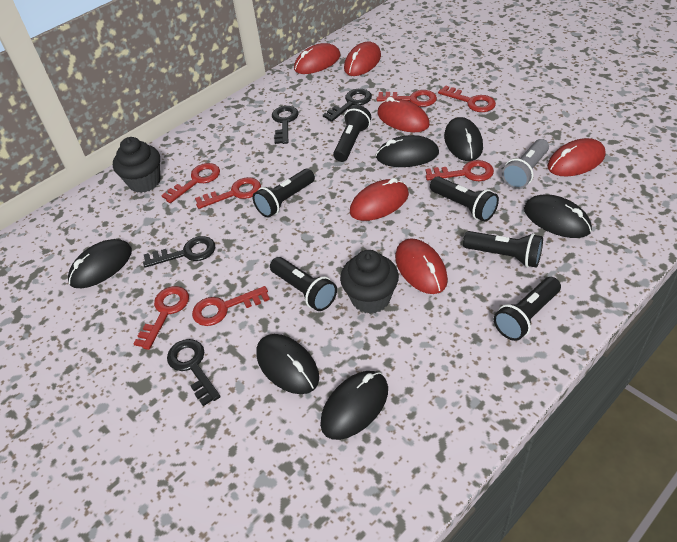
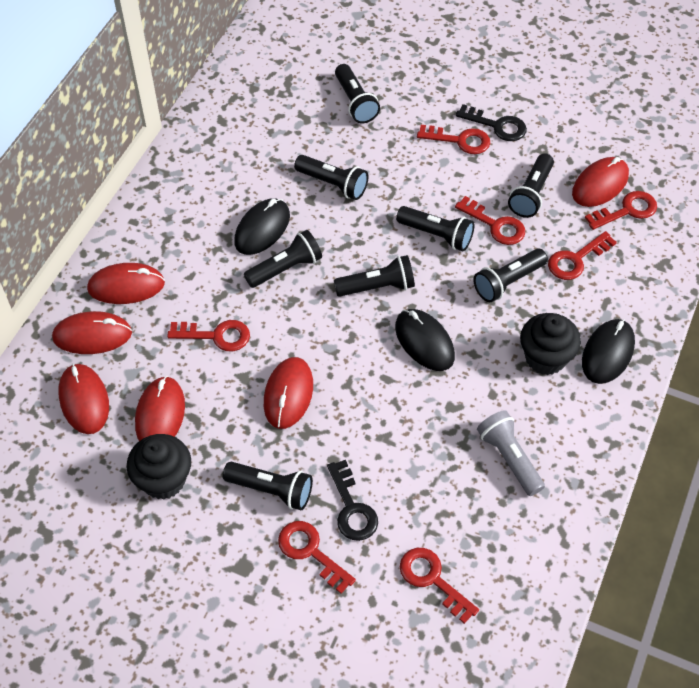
black flashlight: 6 -> 8
black key: 4 -> 2
black mouse: 6 -> 3

